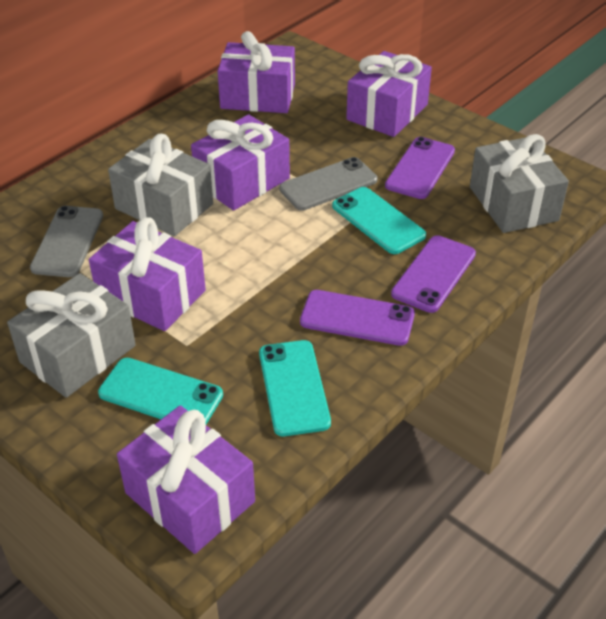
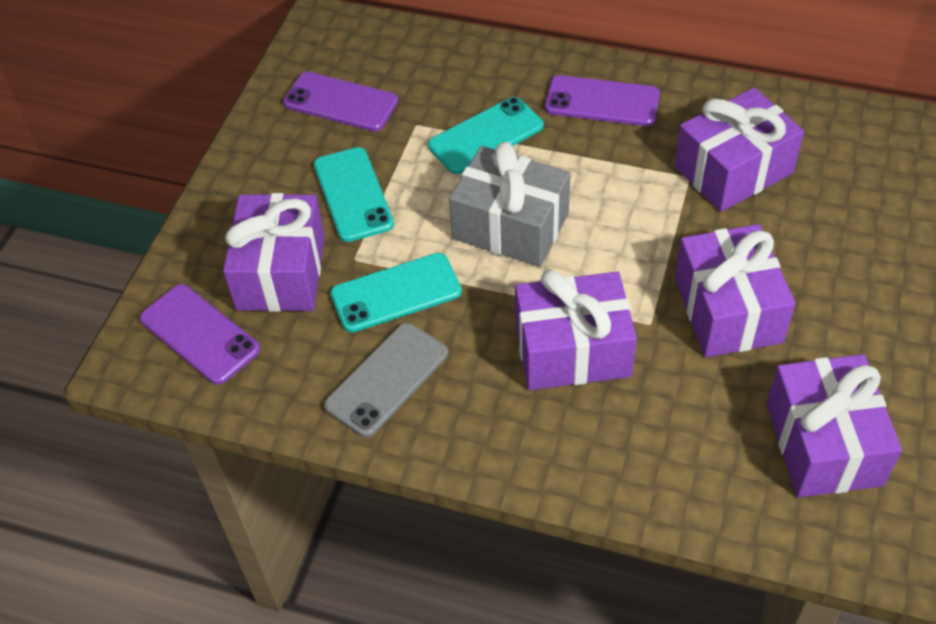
grey gift: 3 -> 1
grey phone: 2 -> 1

